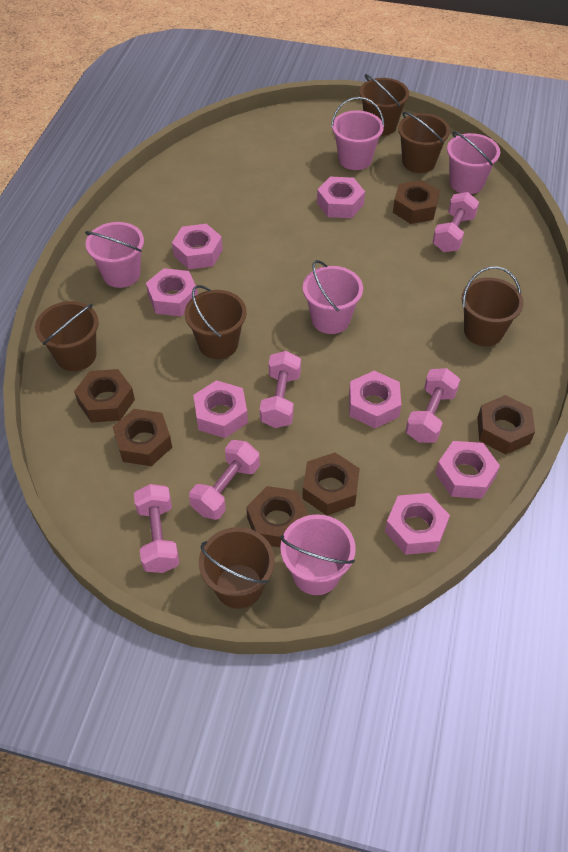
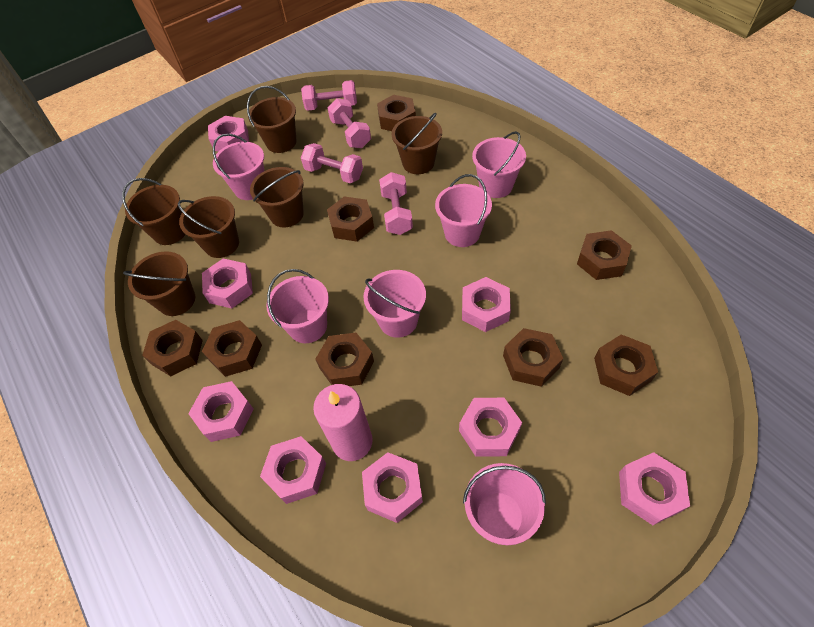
brown nut: 6 -> 8
pink bucket: 5 -> 6
pink candle: 0 -> 1
pink dumbbell: 5 -> 4
pink nut: 7 -> 8

